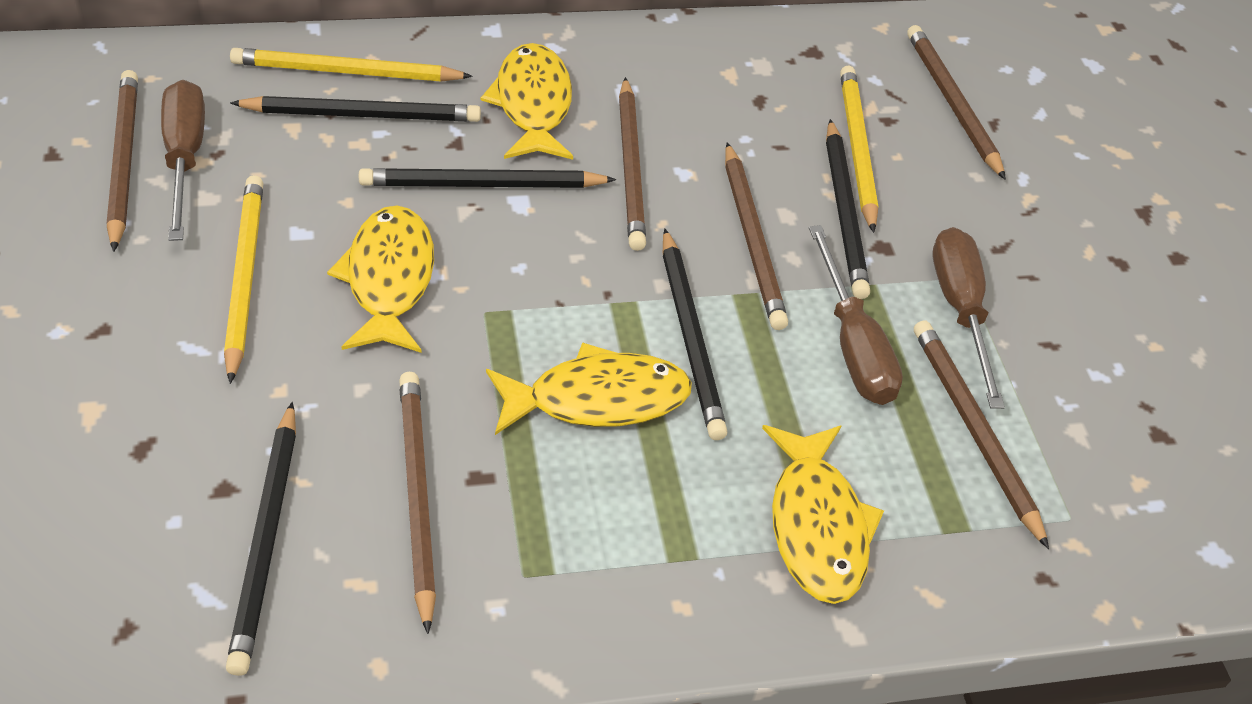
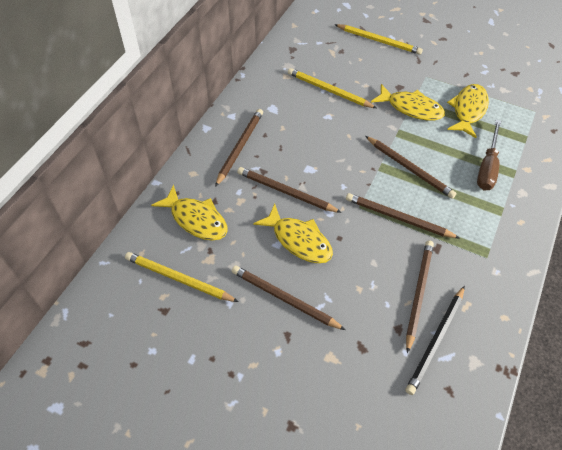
black pencil: 5 -> 1
brown screwdriver: 3 -> 1

